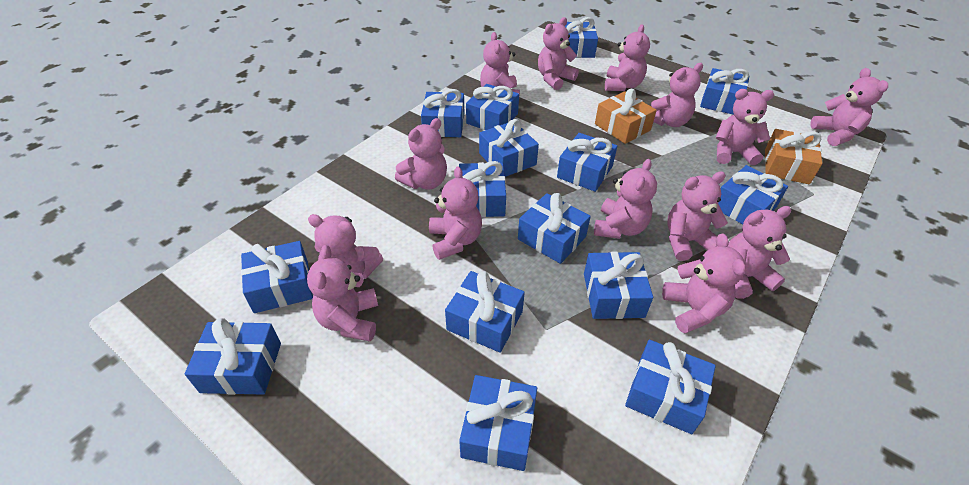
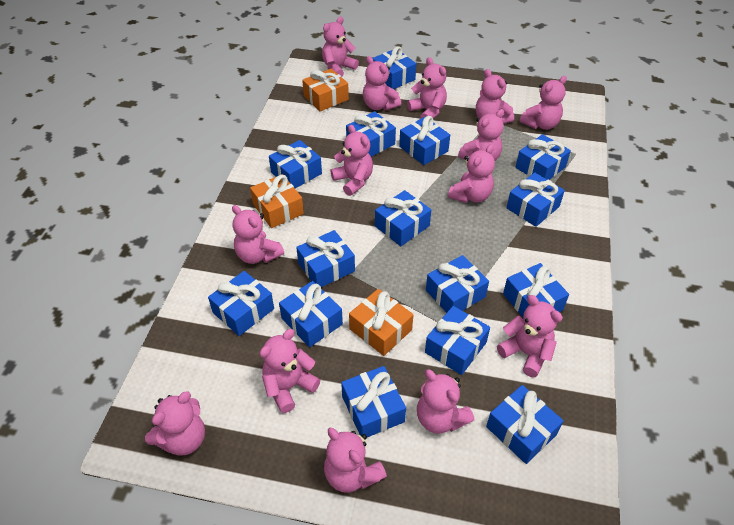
orange gift: 2 -> 3

